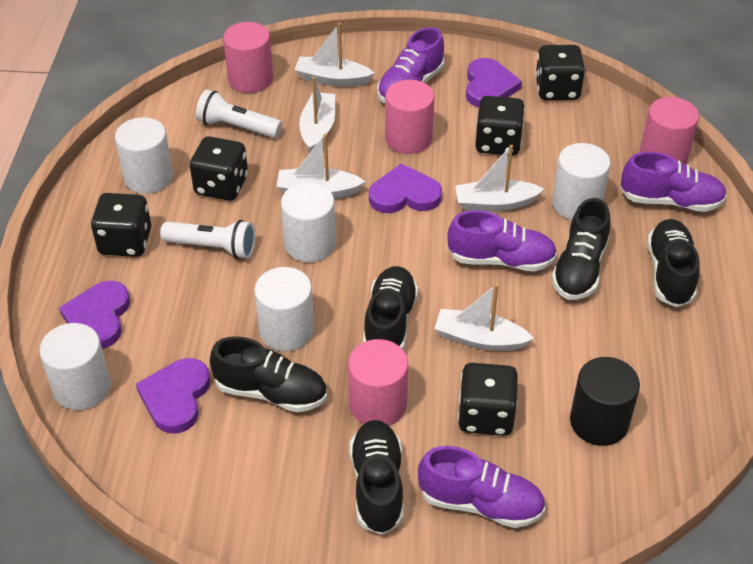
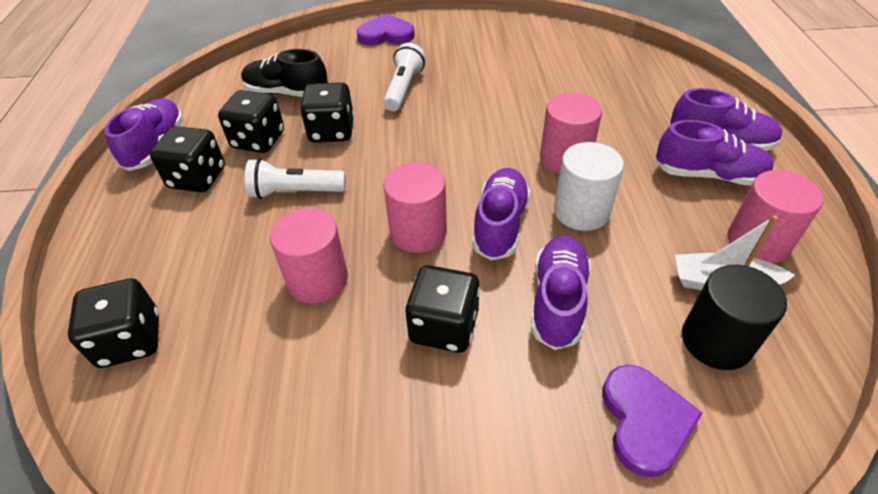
black shoe: 5 -> 1
purple heart: 4 -> 2
purple shoe: 4 -> 5
white boat: 5 -> 1
white cylinder: 5 -> 1

